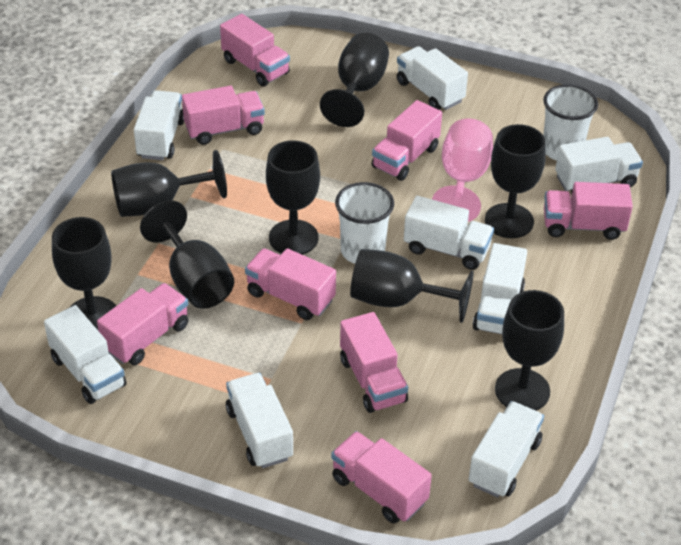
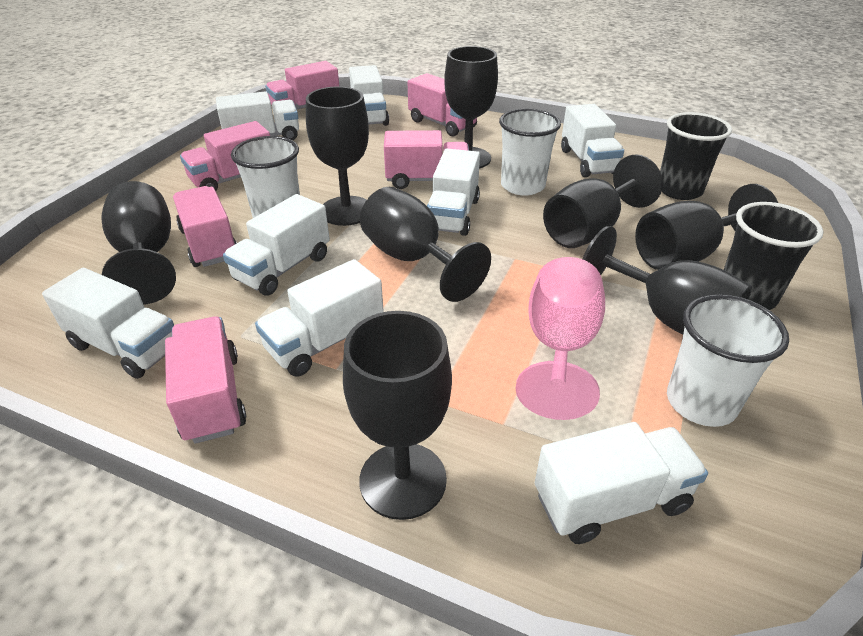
black cup: 0 -> 2
pink truck: 8 -> 6
white cup: 2 -> 3

